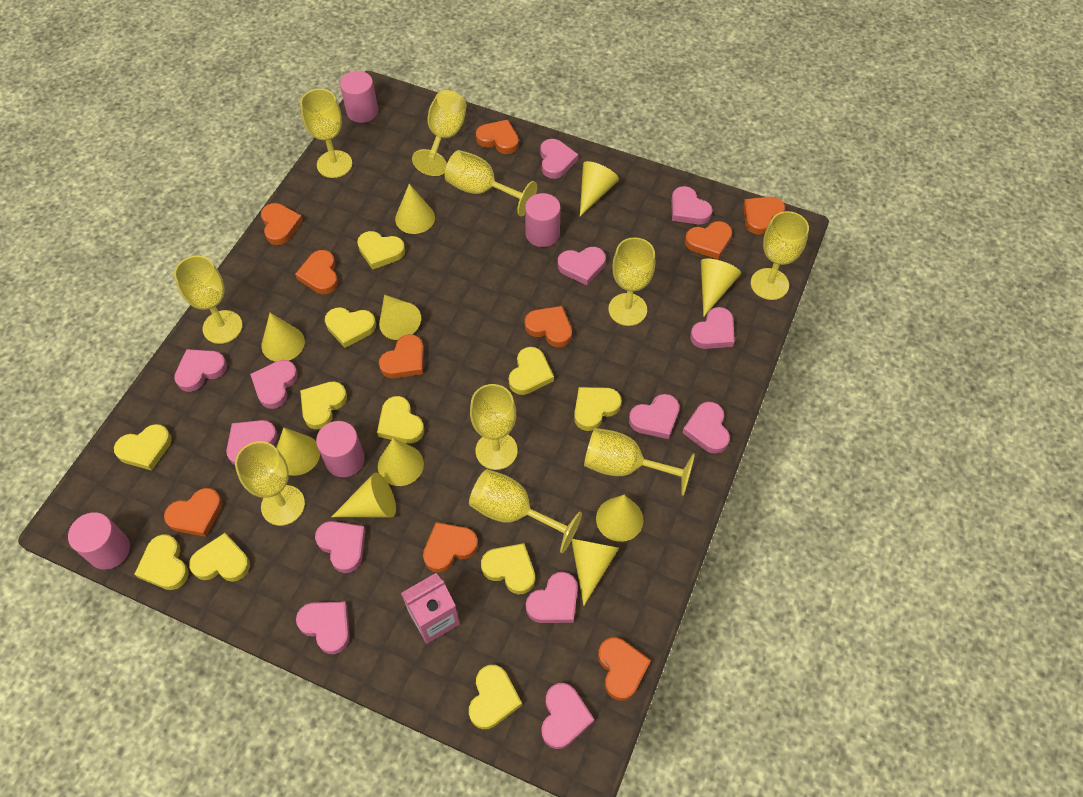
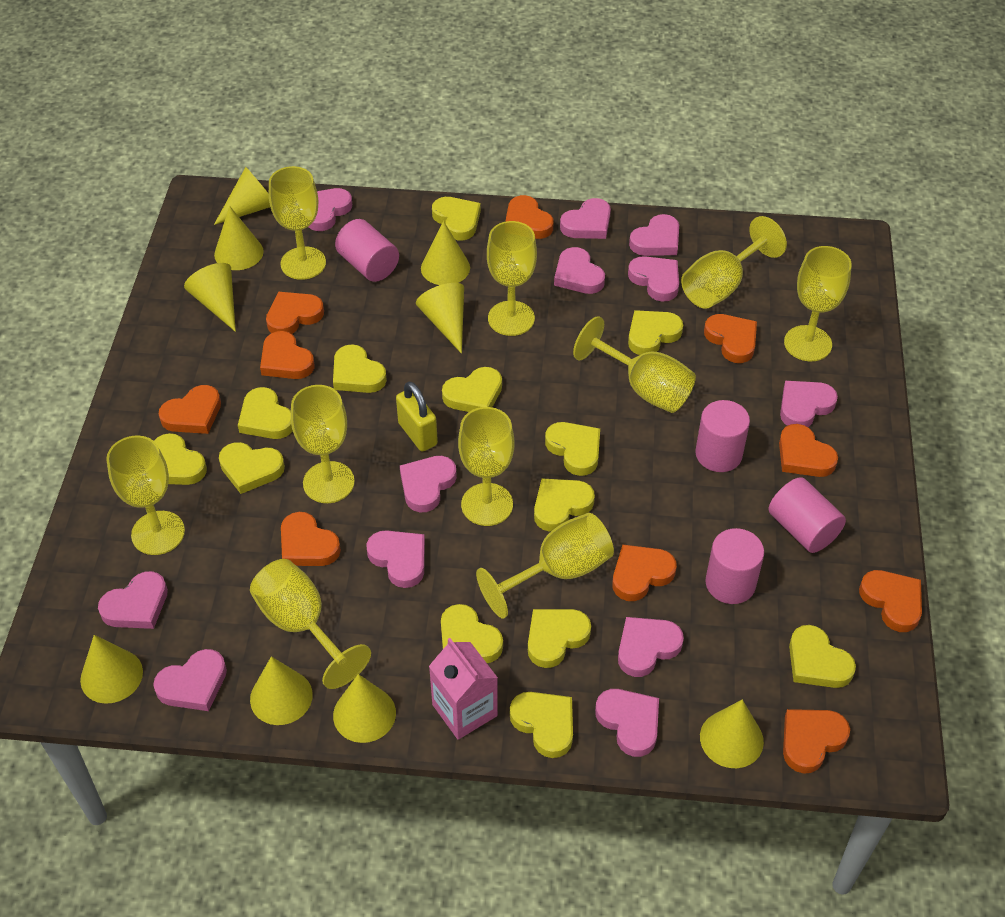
pink heart: 13 -> 12
yellow cone: 10 -> 9
yellow heart: 11 -> 13
yellow padlock: 0 -> 1

